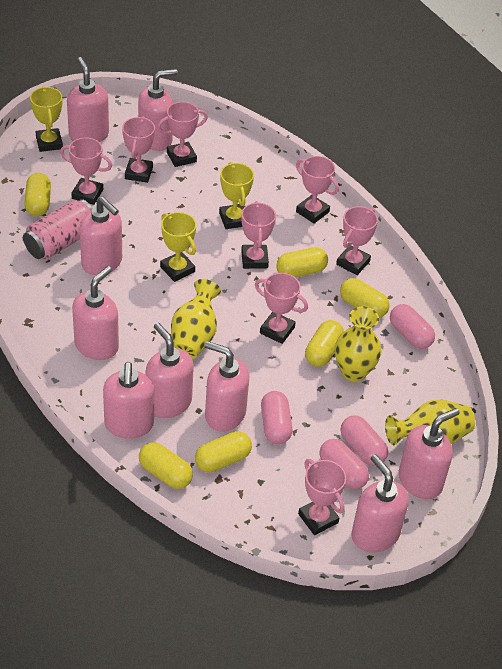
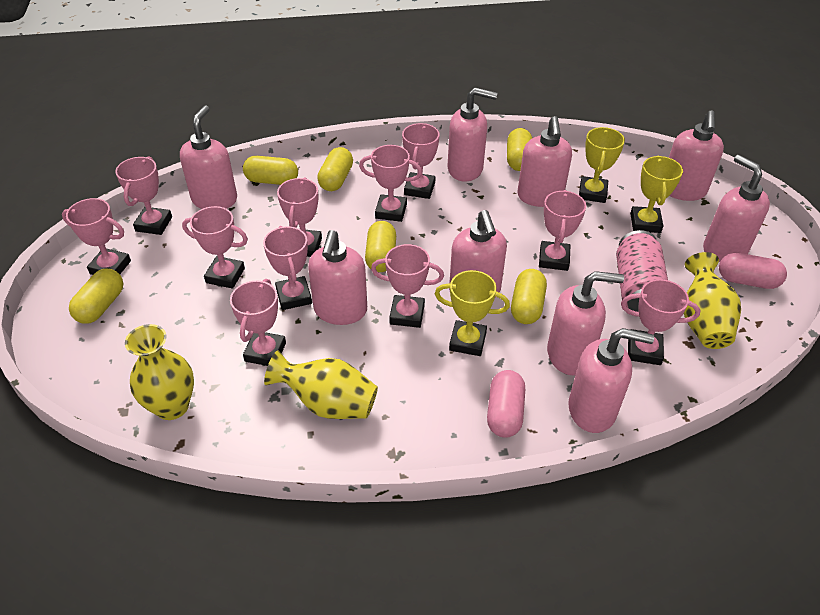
pink capsule: 4 -> 2
pink trophy: 8 -> 11

